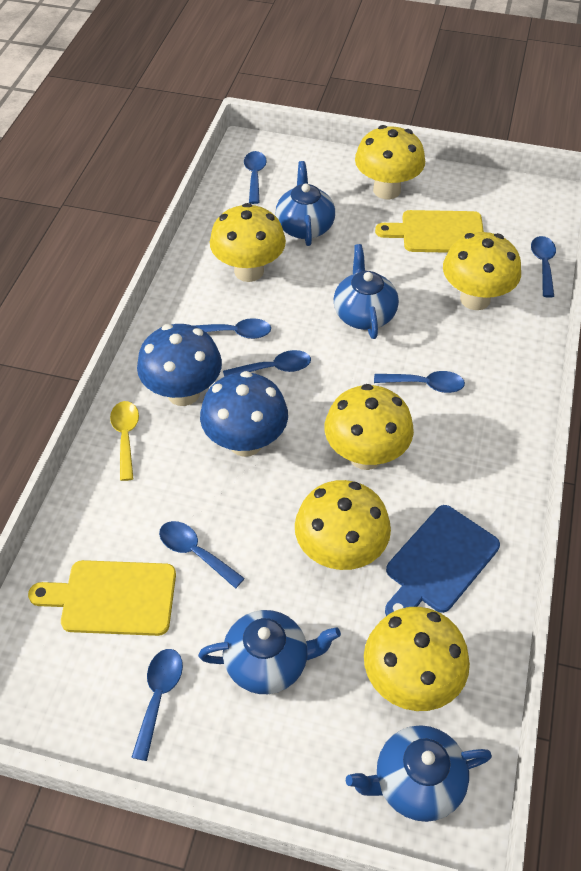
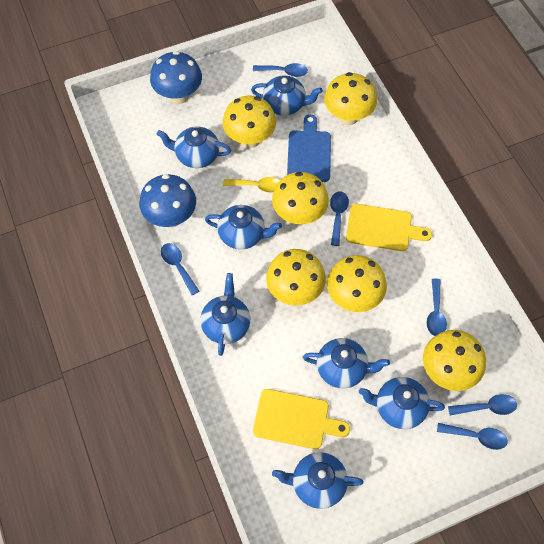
blue spoon: 7 -> 6
blue teapot: 4 -> 7

